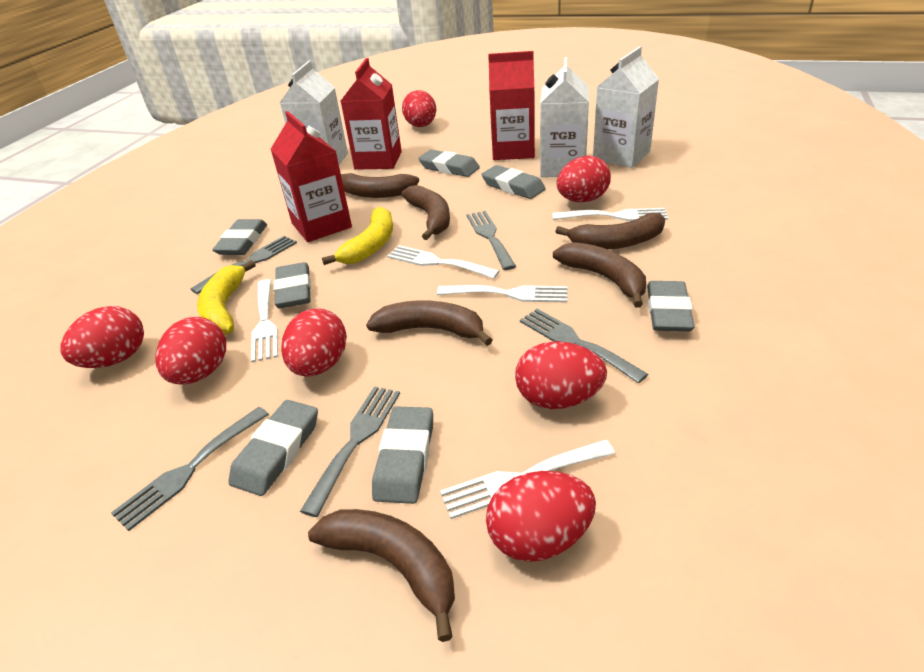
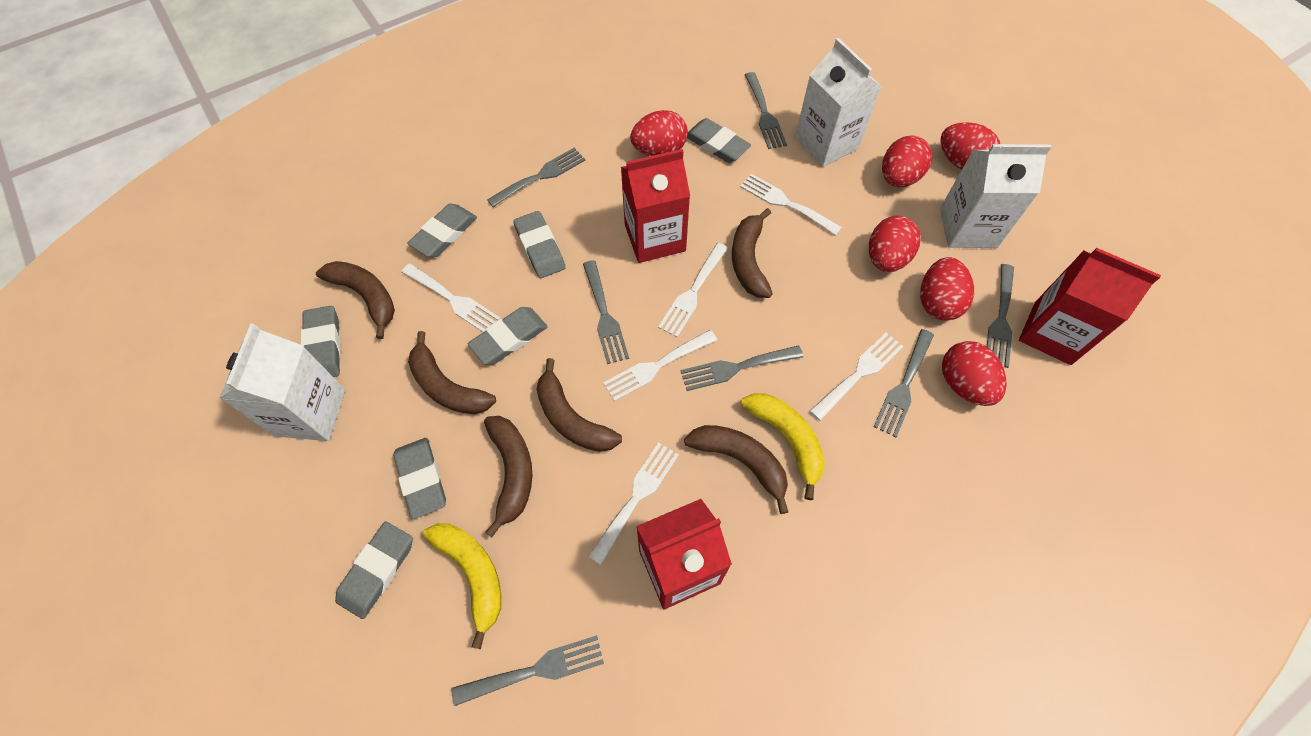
grey fork: 5 -> 7
red egg: 7 -> 6
white fork: 5 -> 6

